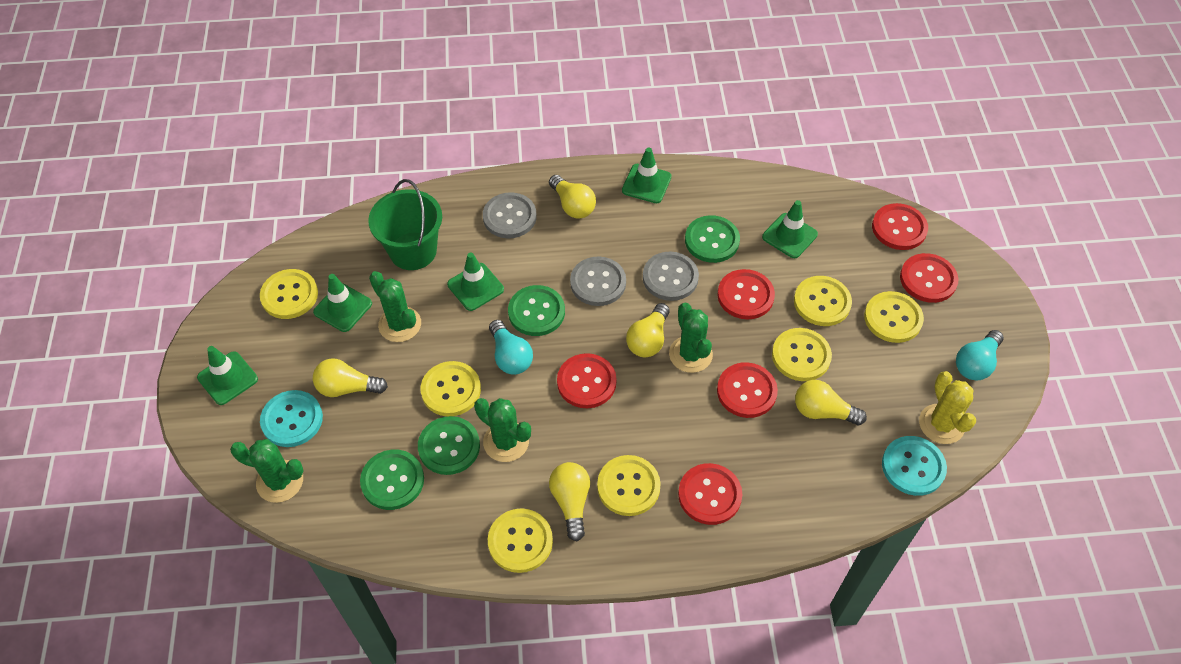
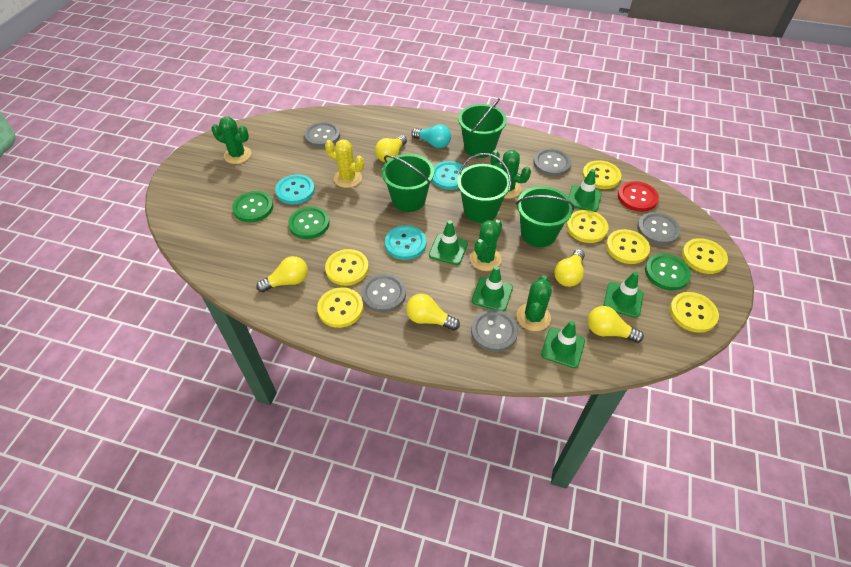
green bucket: 1 -> 4
green button: 4 -> 3
grey button: 3 -> 5
red button: 6 -> 1
turquoise button: 2 -> 3
turquoise light bulb: 2 -> 1

